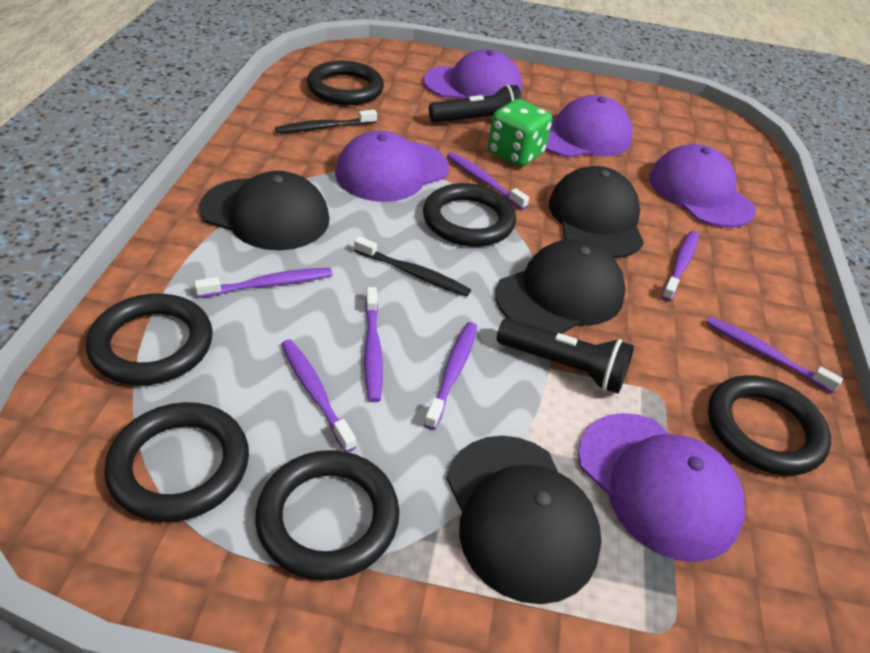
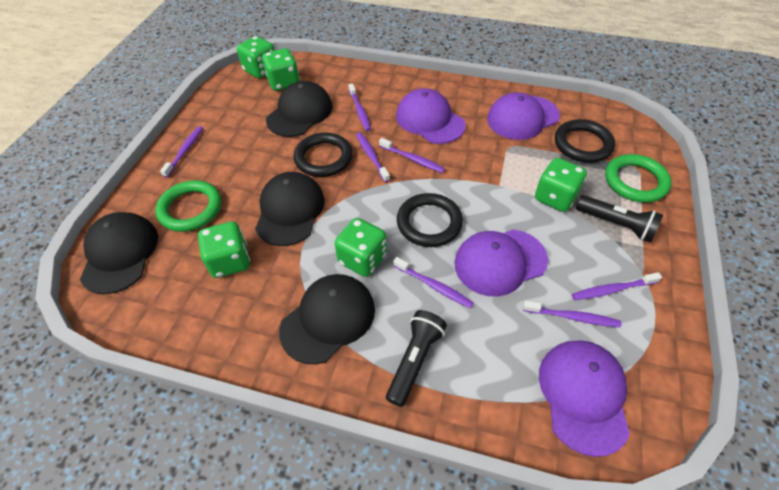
black ring: 6 -> 3
black toothbrush: 2 -> 0
green dice: 1 -> 5
green ring: 0 -> 2
purple cap: 5 -> 4

